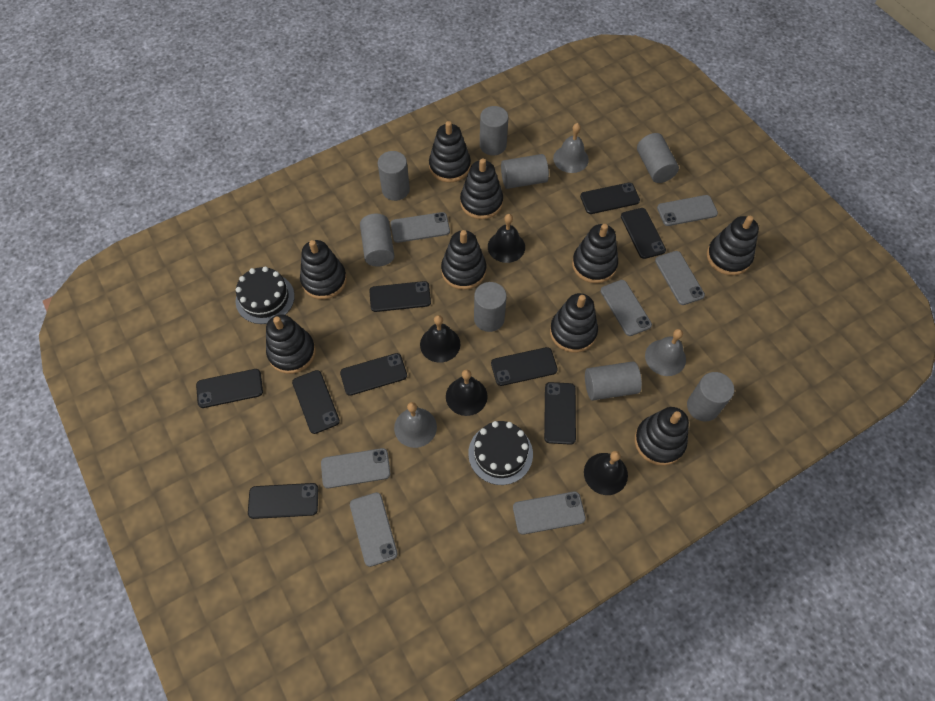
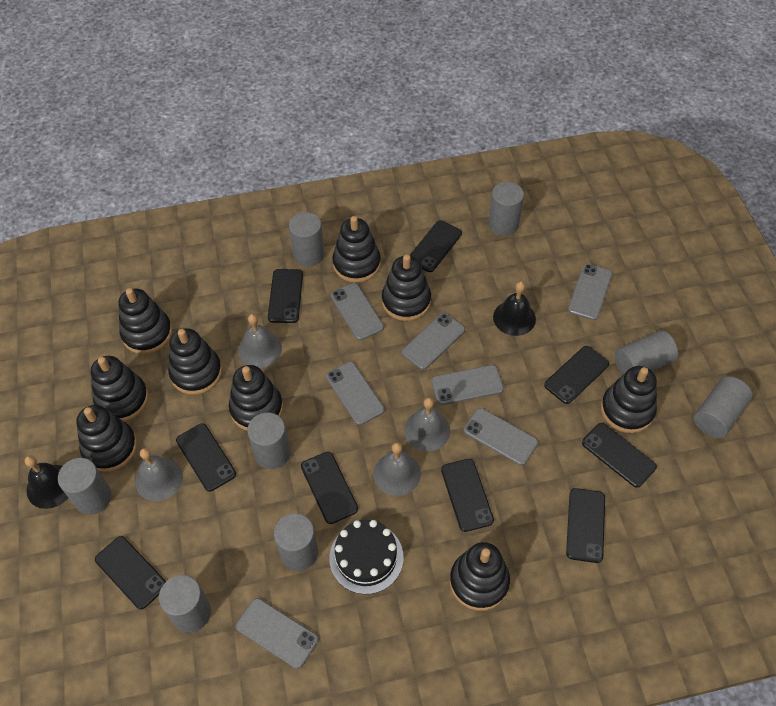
black bell: 4 -> 2
black cake: 2 -> 1
grey bell: 3 -> 4

